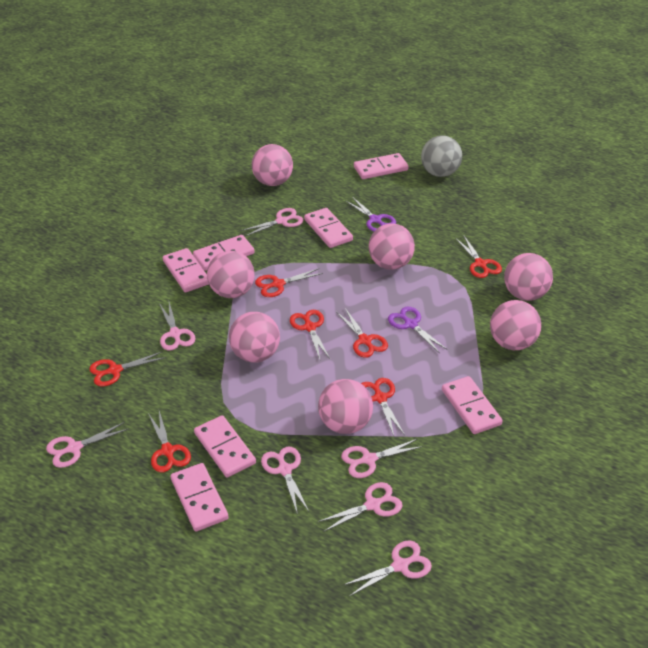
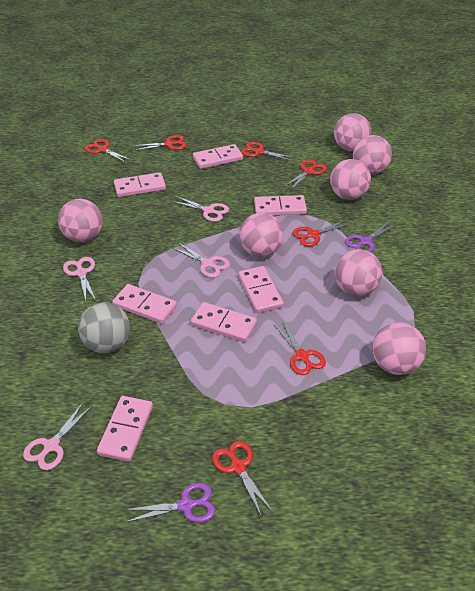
pink scissors: 7 -> 4

